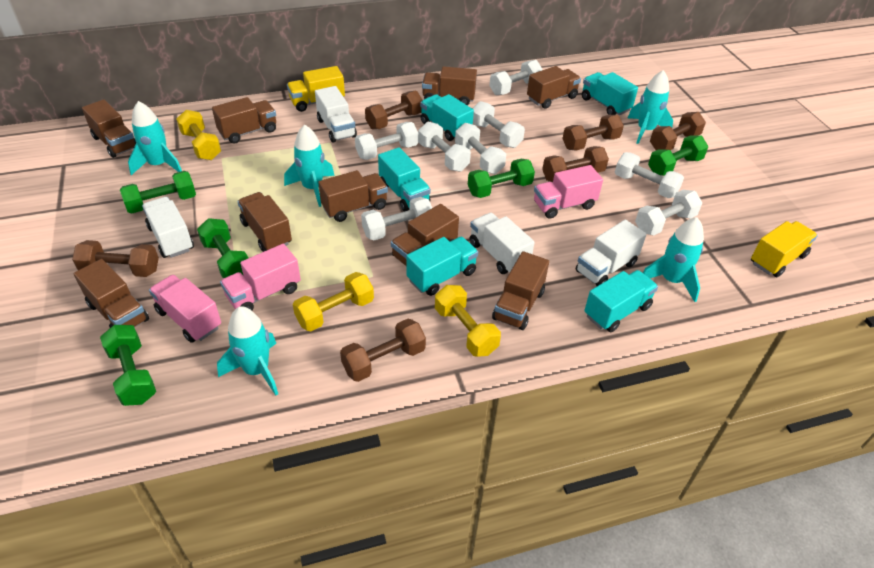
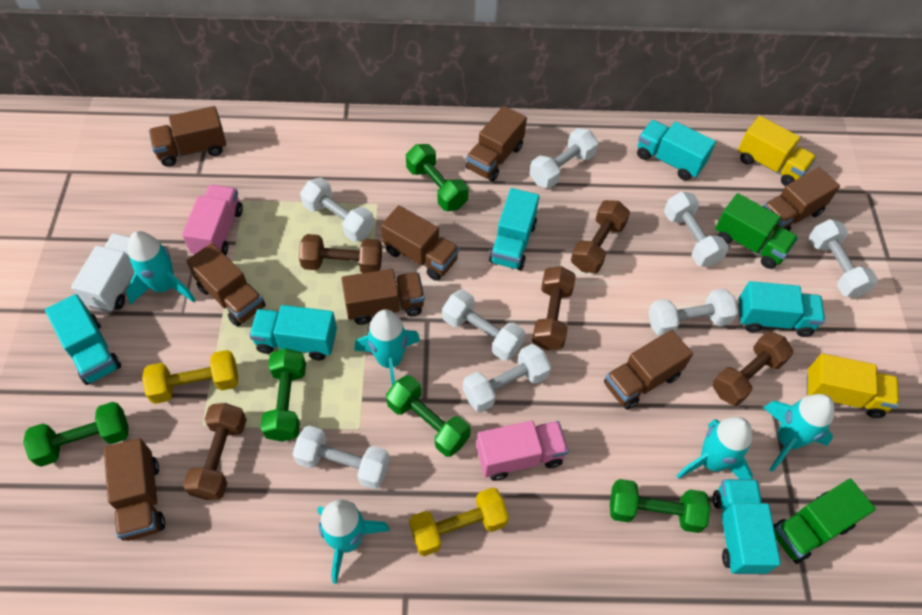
brown dumbbell: 6 -> 5
brown truck: 9 -> 8
green truck: 0 -> 2
pink truck: 3 -> 2
turquoise truck: 5 -> 6
white truck: 4 -> 1
yellow dumbbell: 3 -> 2

